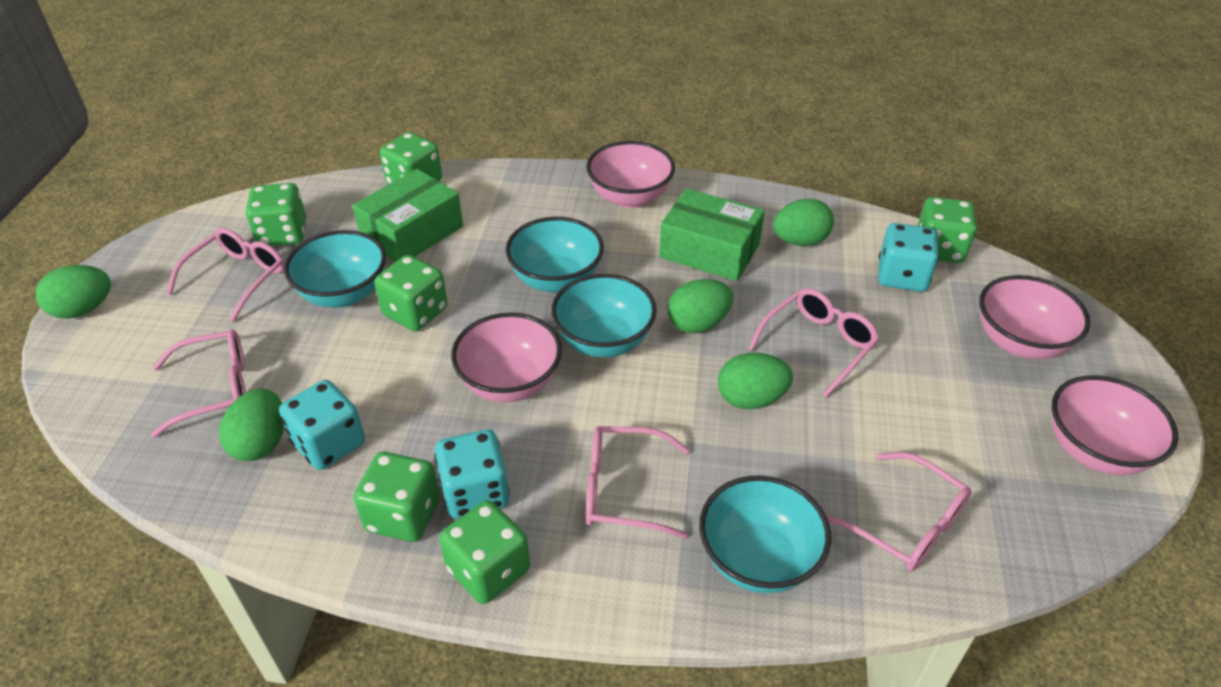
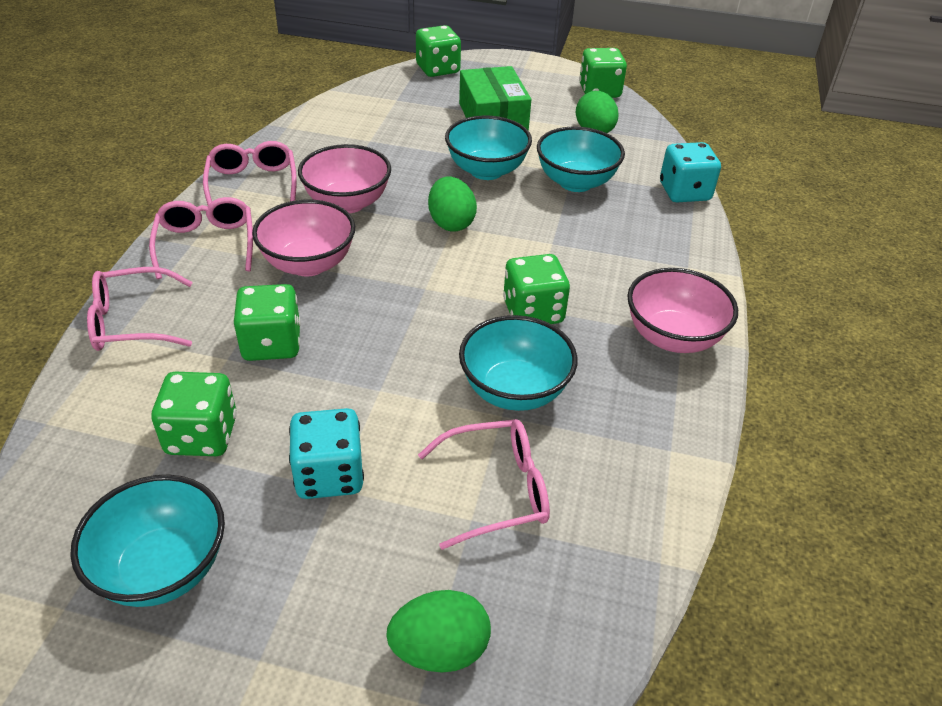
green box: 2 -> 1
green dice: 6 -> 5
green egg: 5 -> 3
pink bowl: 4 -> 3
pink glasses: 5 -> 4
turquoise dice: 3 -> 2

